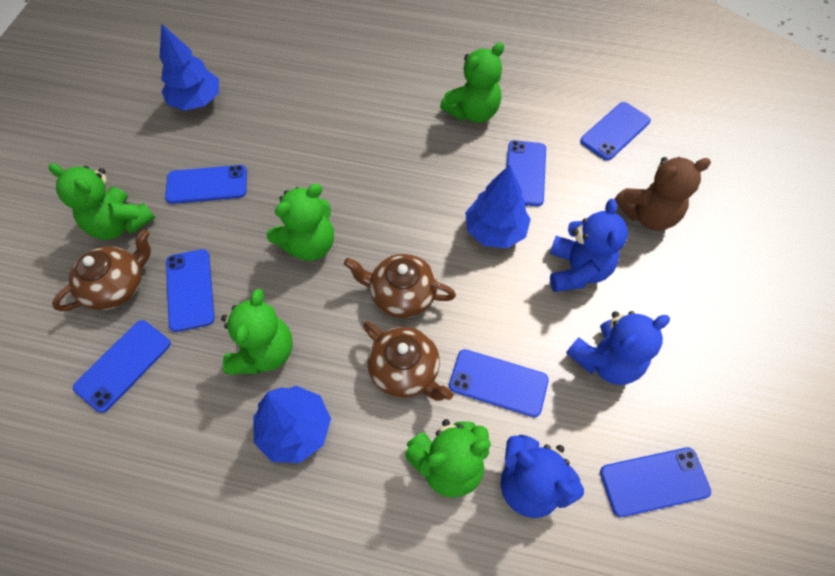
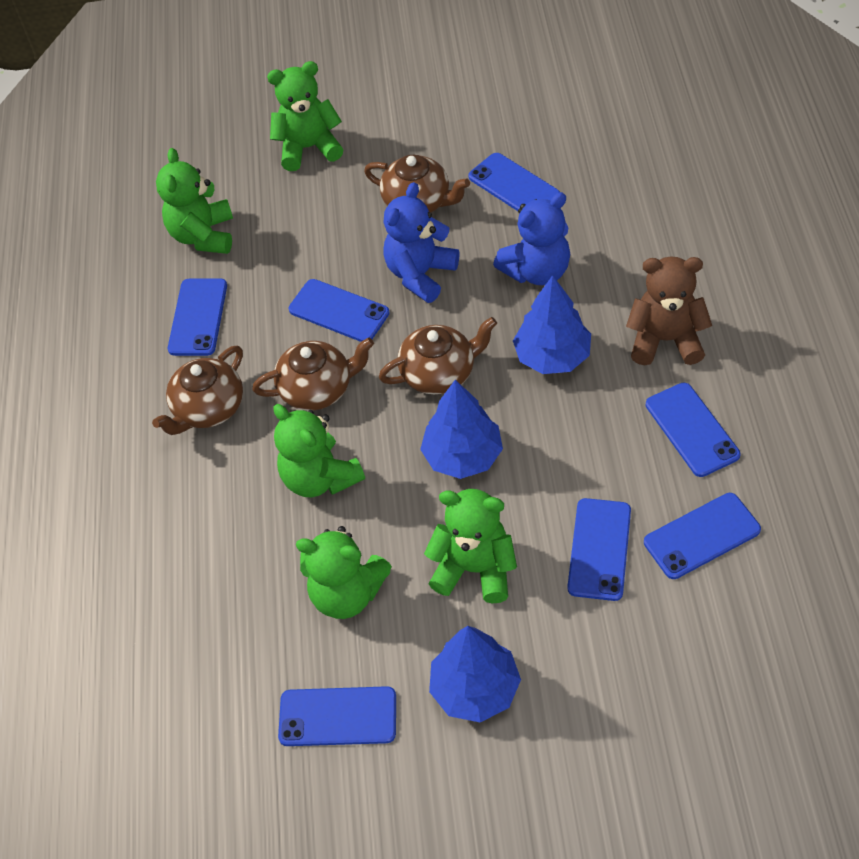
blue teddy bear: 3 -> 2
brown teapot: 3 -> 4

